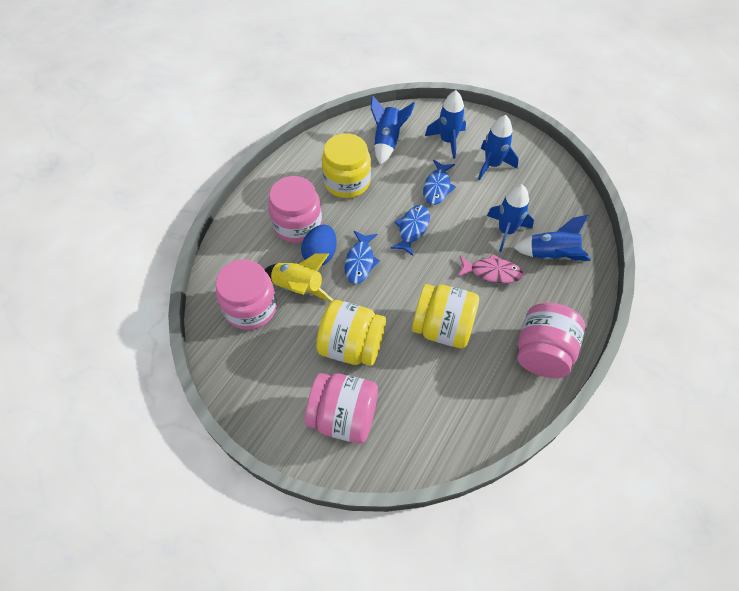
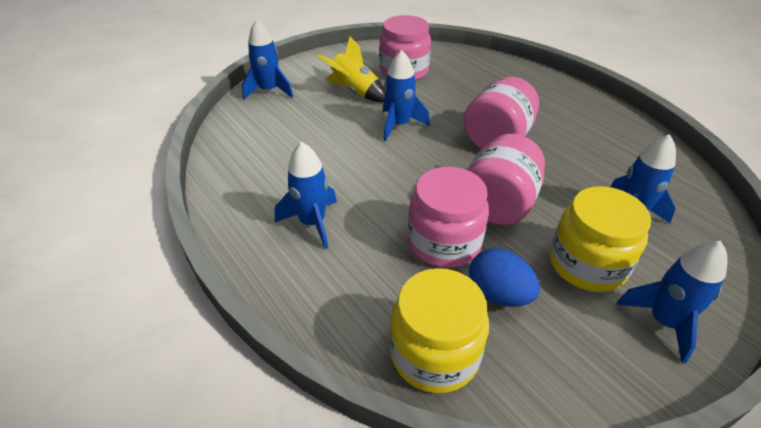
blue fish: 3 -> 0
pink fish: 1 -> 0
yellow jar: 3 -> 2

